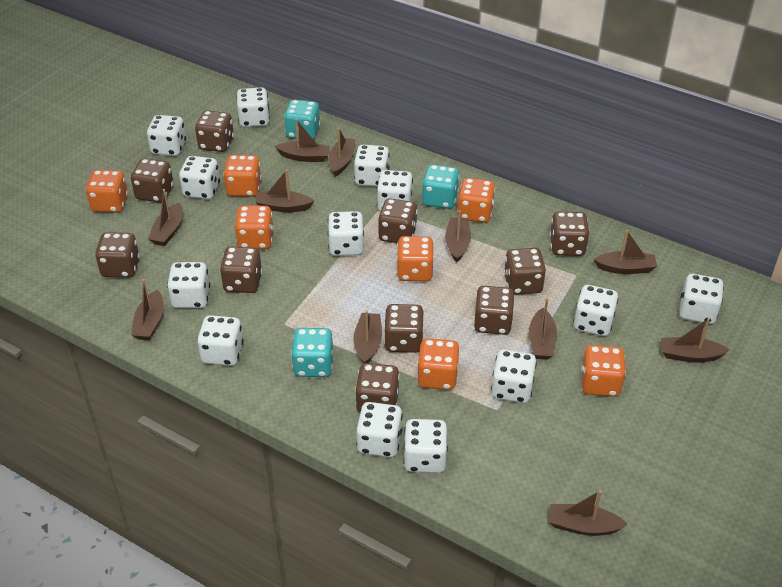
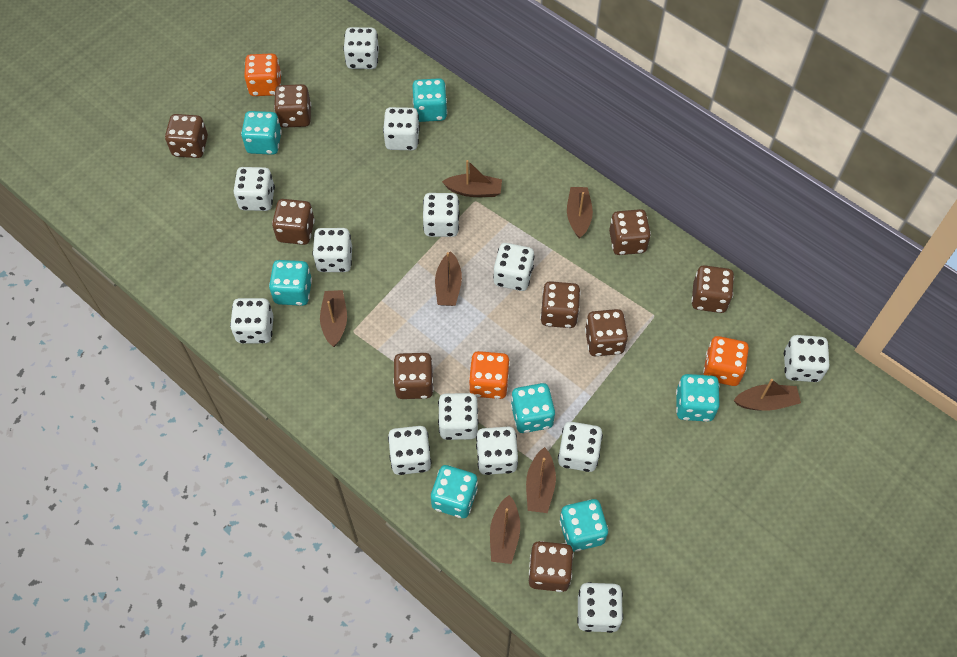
brown boat: 11 -> 7
brown dice: 10 -> 9
orange dice: 7 -> 3
turquoise dice: 3 -> 7

